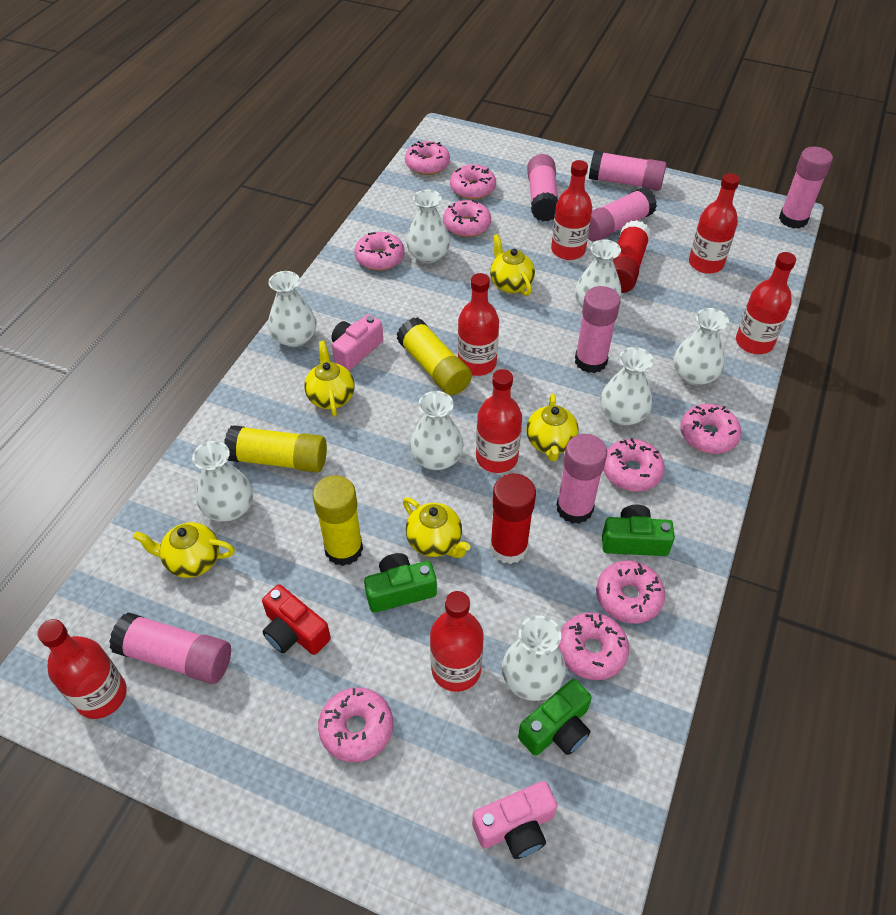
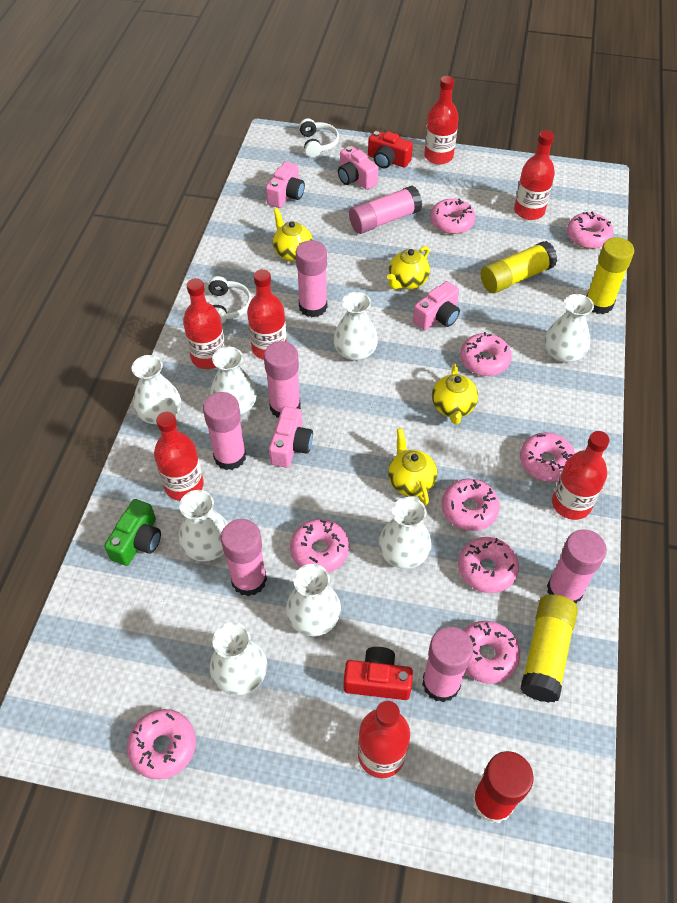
green camera: 3 -> 1
pink camera: 2 -> 4
red camera: 1 -> 2
red glue stick: 2 -> 1
white headphones: 0 -> 2
yellow teapot: 5 -> 4

